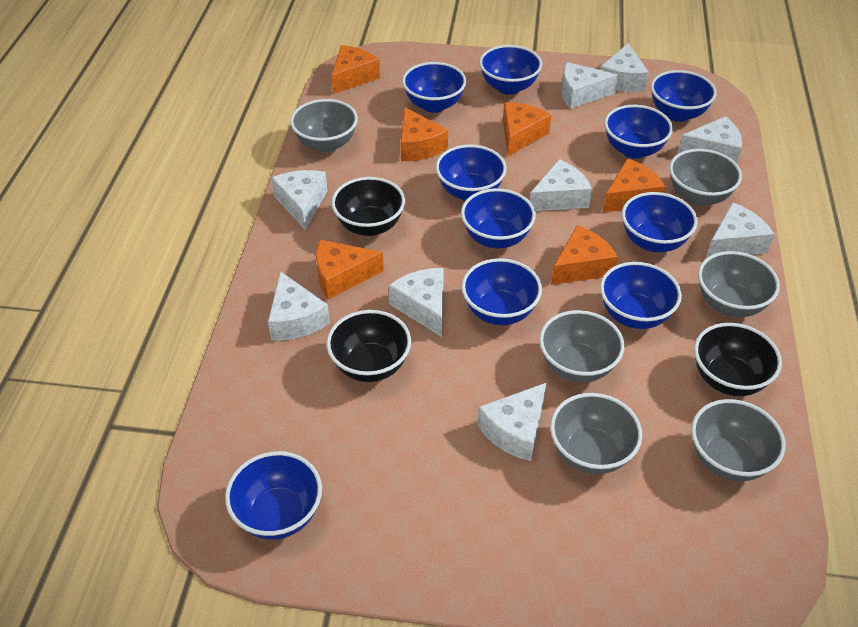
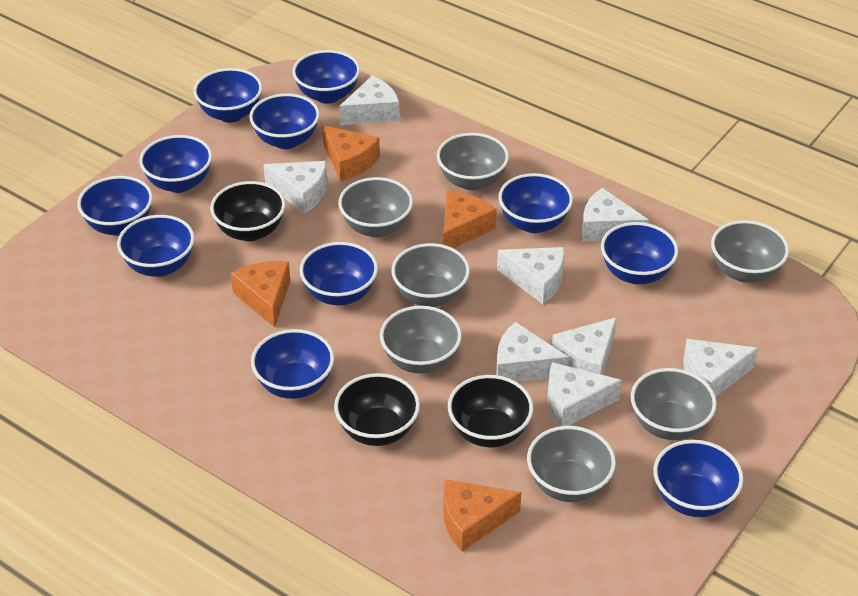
blue bowl: 10 -> 11
grey bowl: 6 -> 7
orange cheese: 6 -> 4
white cheese: 9 -> 8

